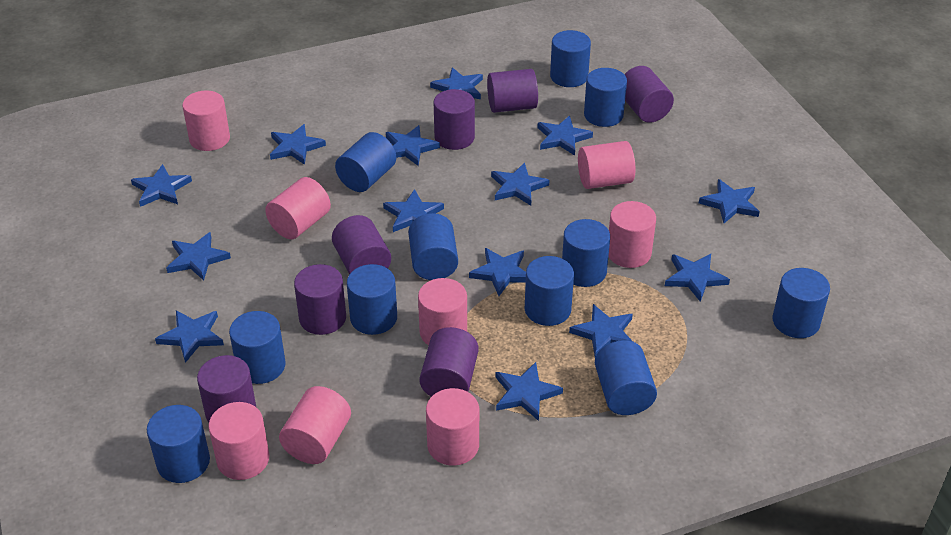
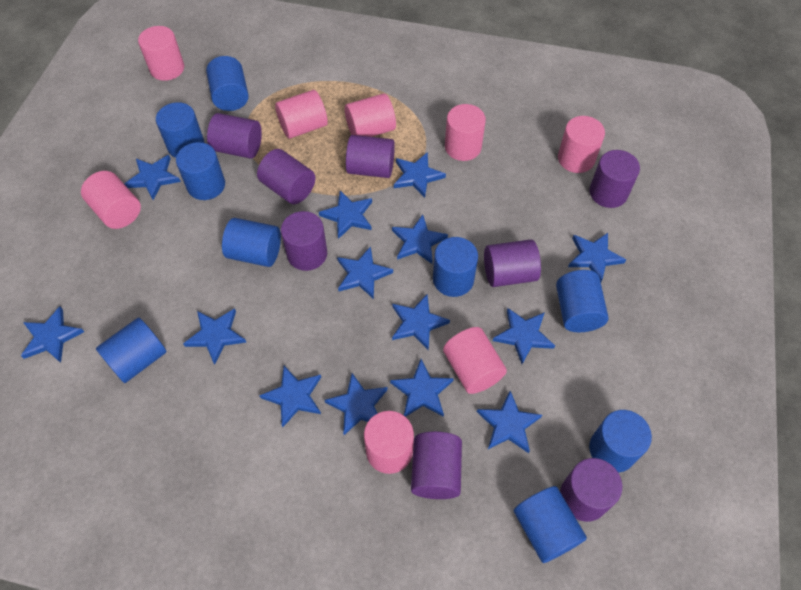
blue cylinder: 11 -> 9
purple cylinder: 7 -> 8

